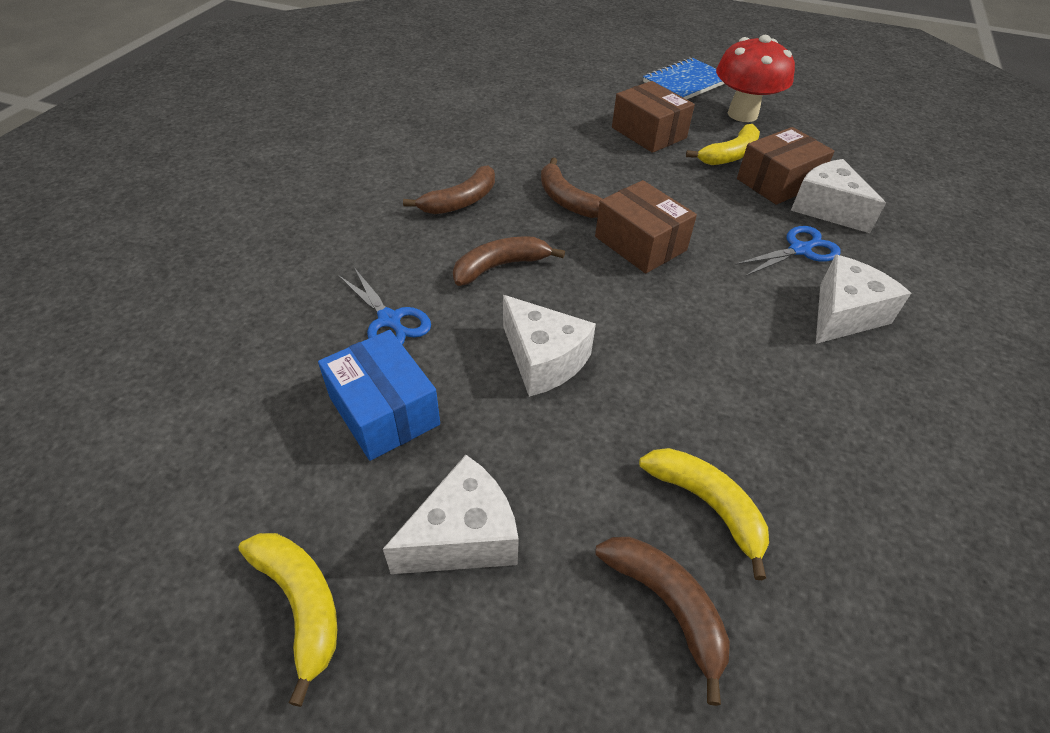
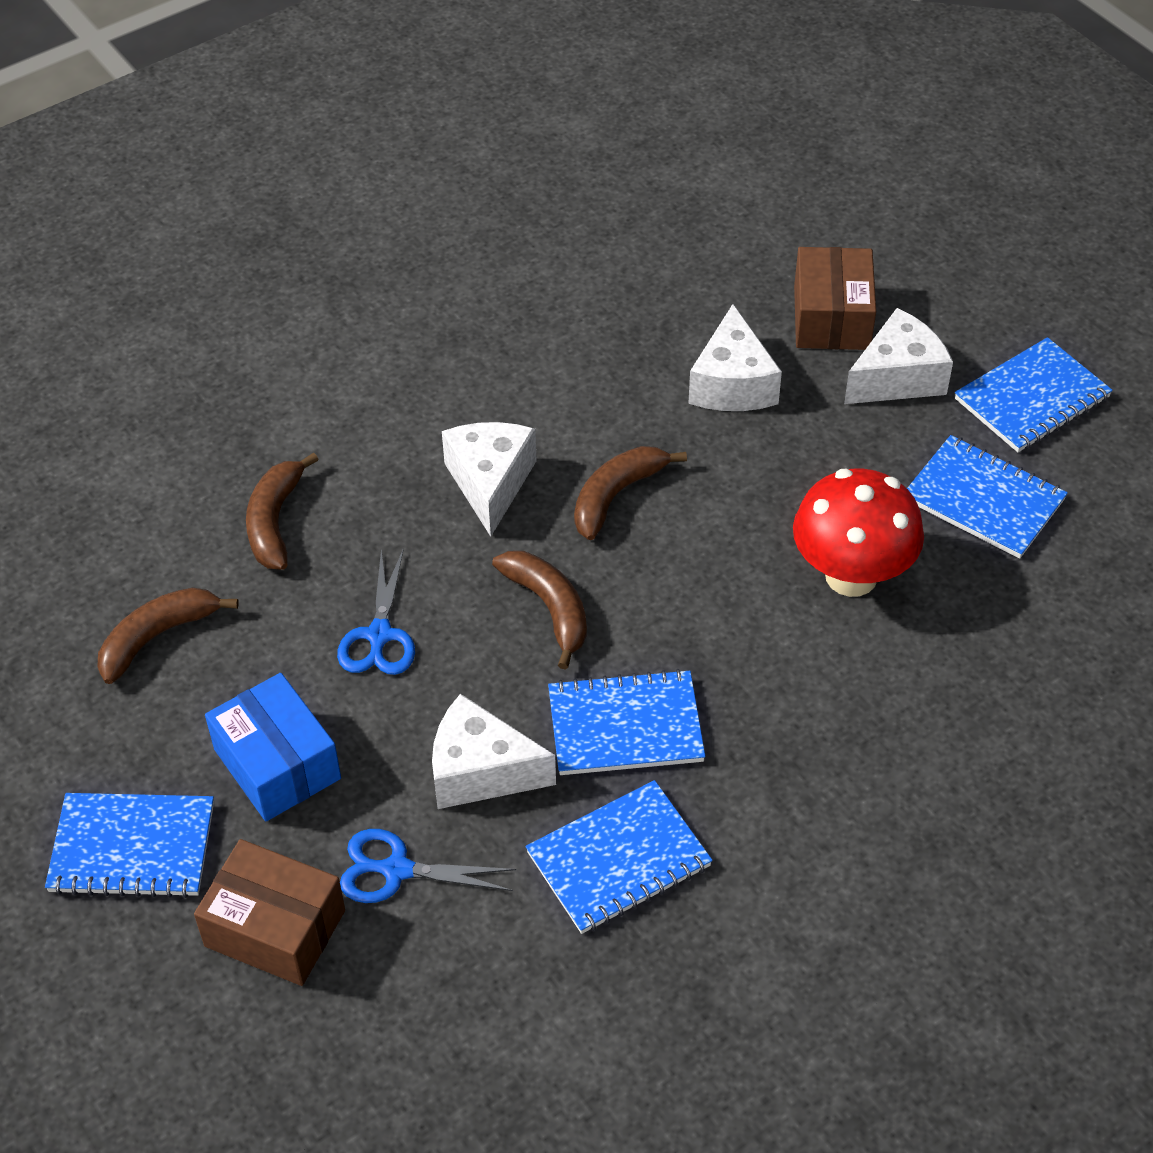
blue notebook: 1 -> 5
brown box: 3 -> 2
yellow banana: 3 -> 0

